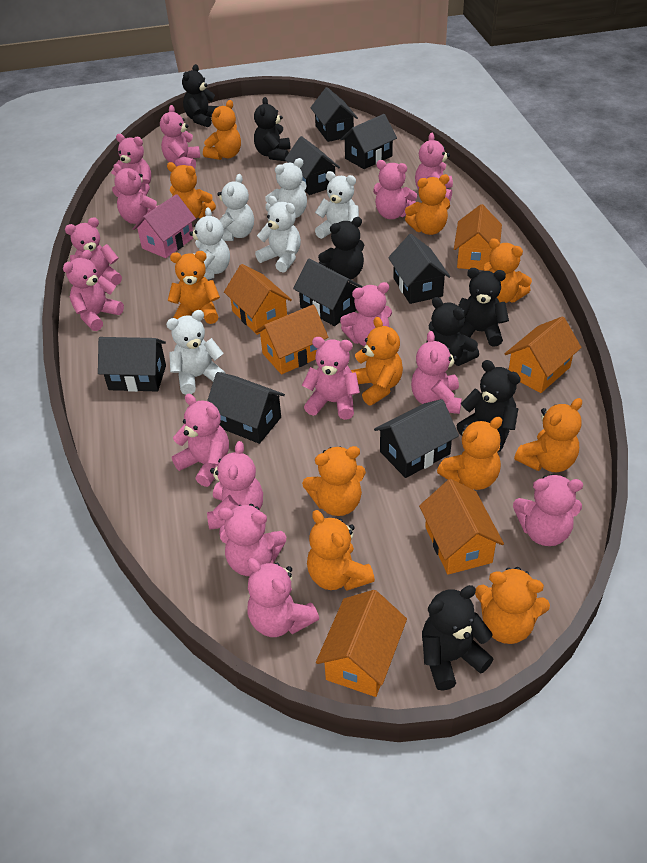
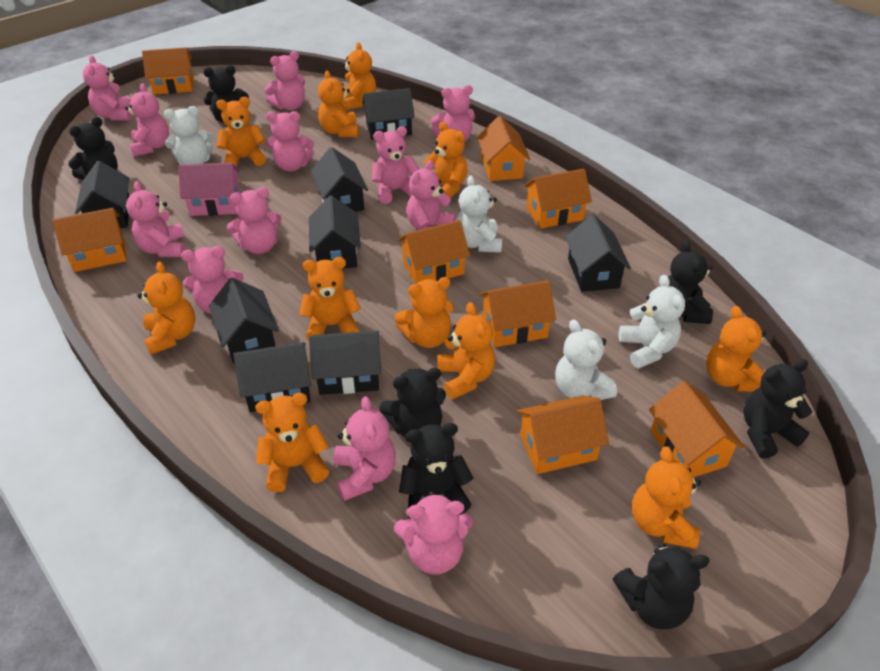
orange house: 6 -> 8
pink teddy bear: 15 -> 12
white teddy bear: 6 -> 4

